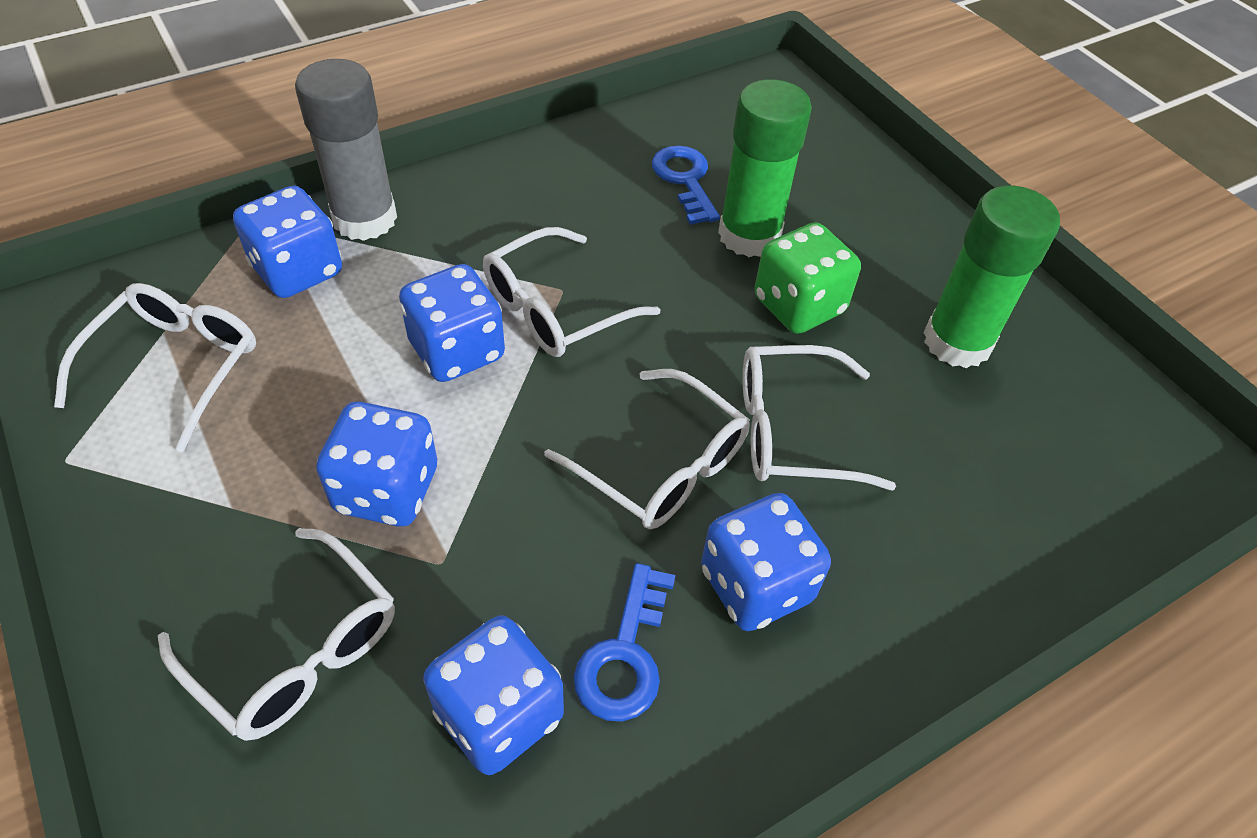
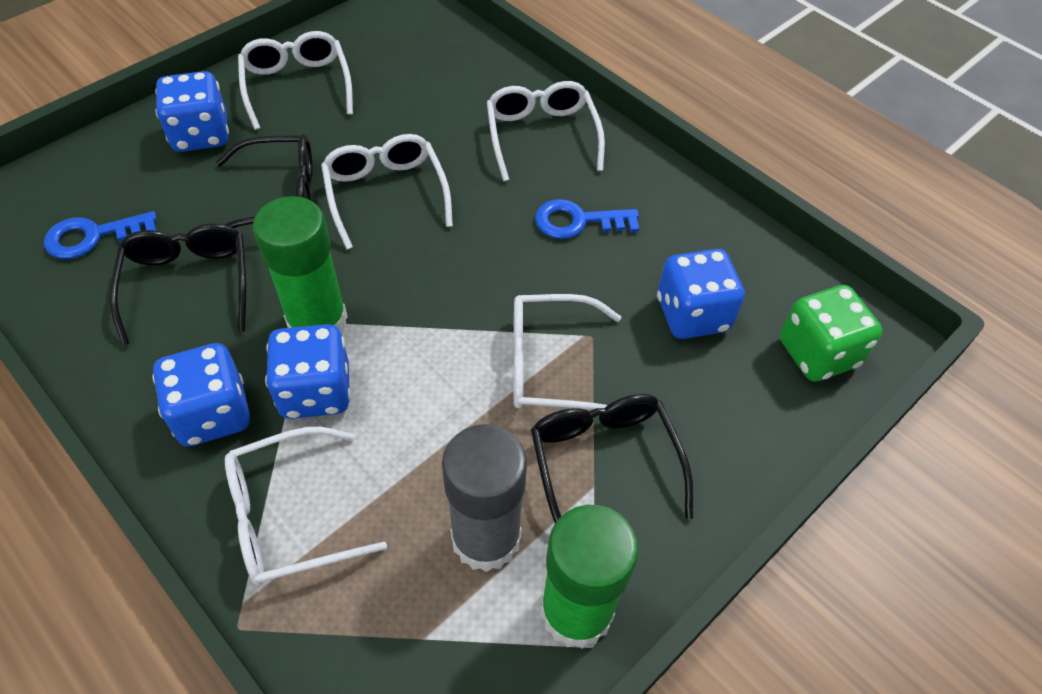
black glasses: 0 -> 3
blue dice: 5 -> 4

